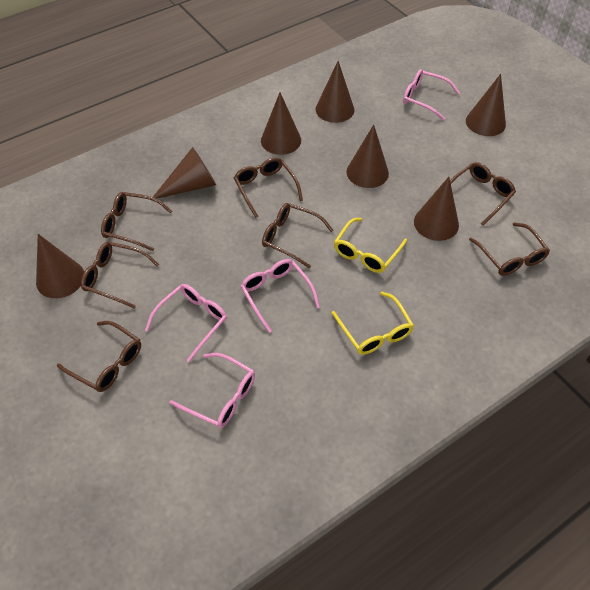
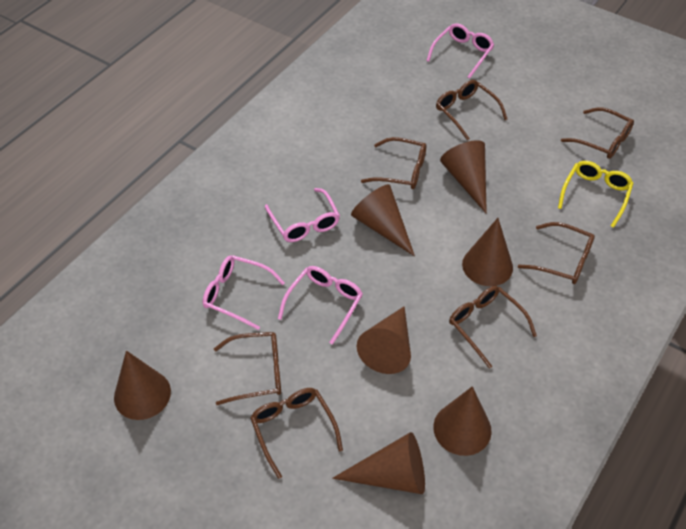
yellow glasses: 2 -> 1

